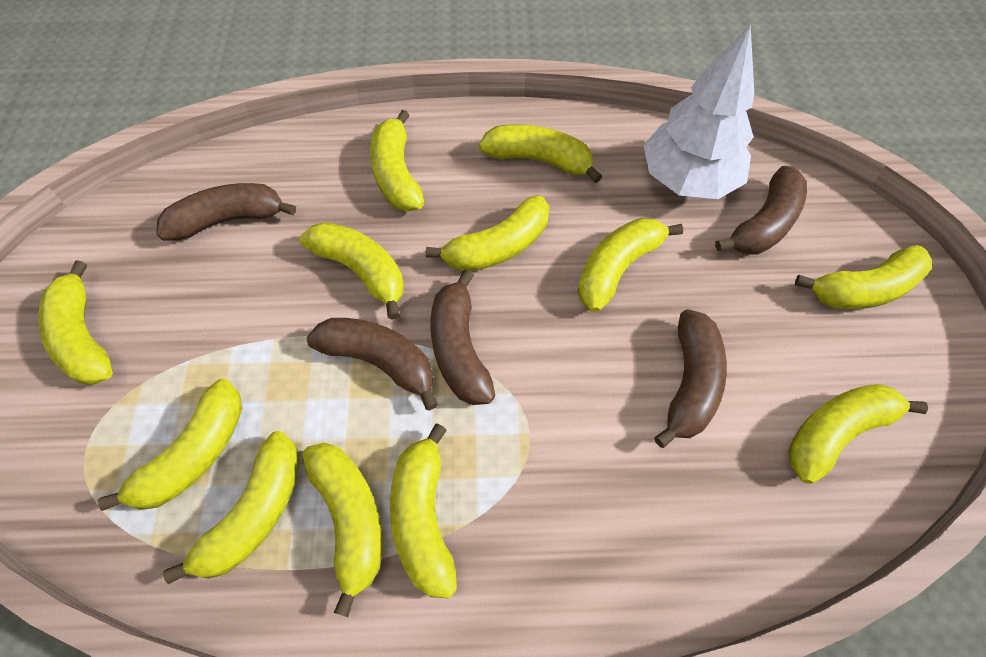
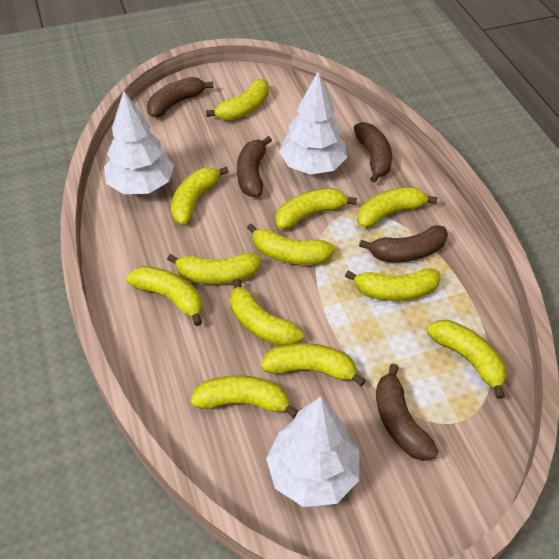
white tree: 1 -> 3

